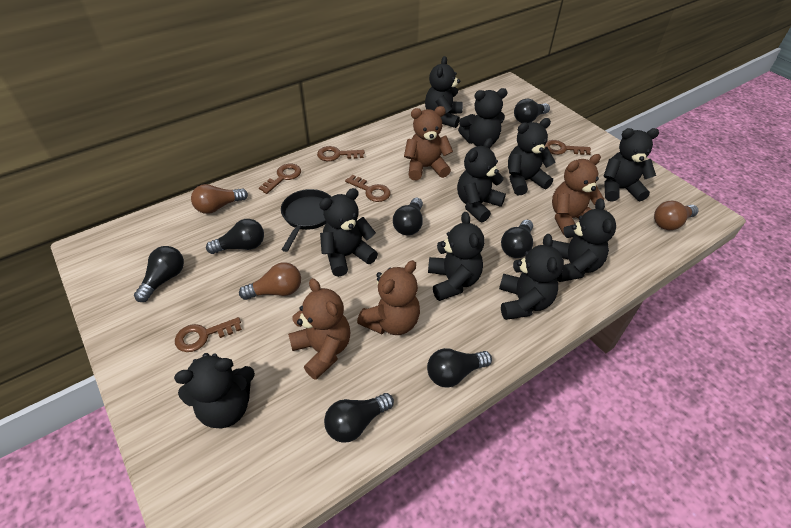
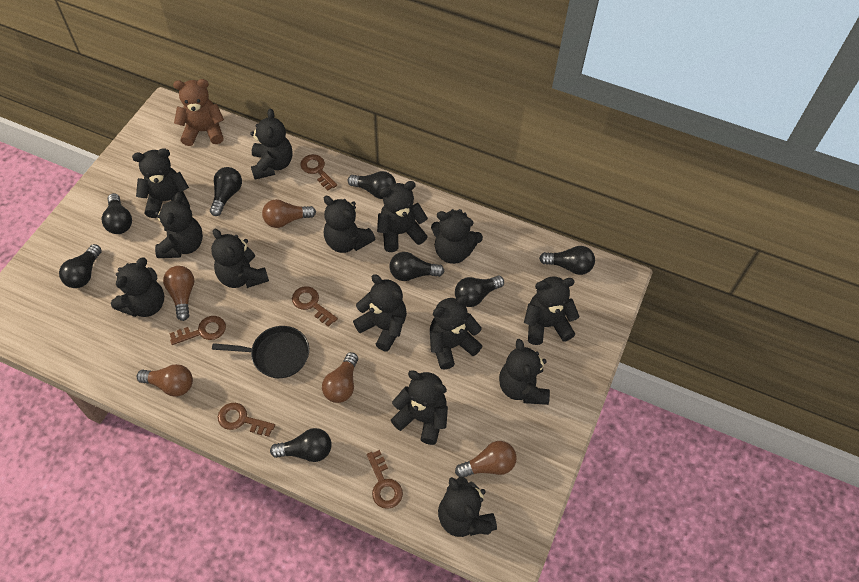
black light bulb: 7 -> 8
black teddy bear: 10 -> 14
brown light bulb: 3 -> 5
brown teddy bear: 4 -> 1

